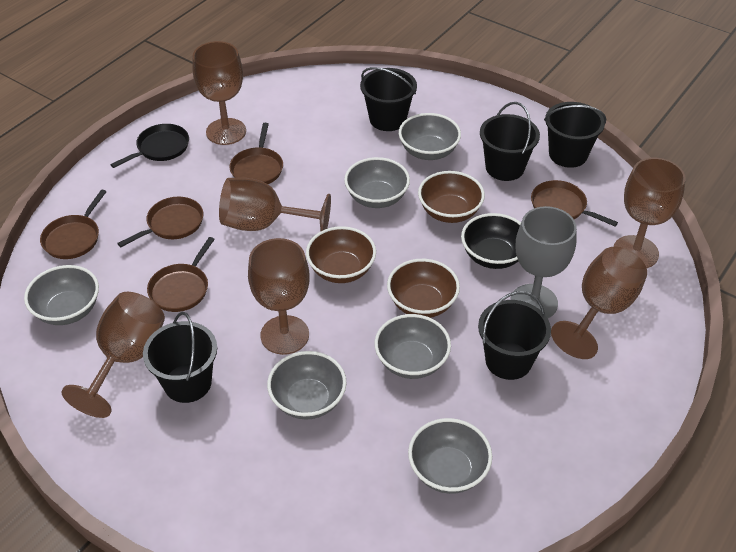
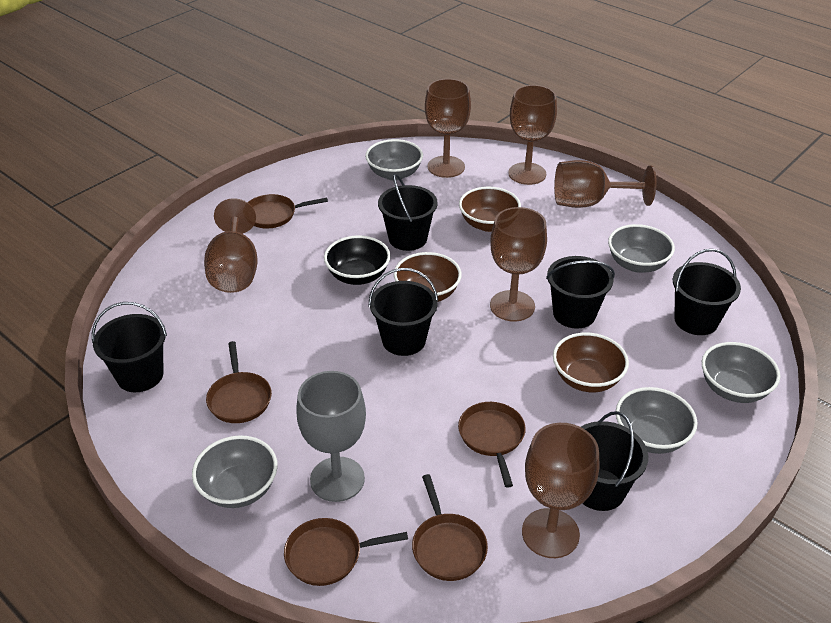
black bucket: 5 -> 6
black pan: 1 -> 0
grey bowl: 6 -> 5

